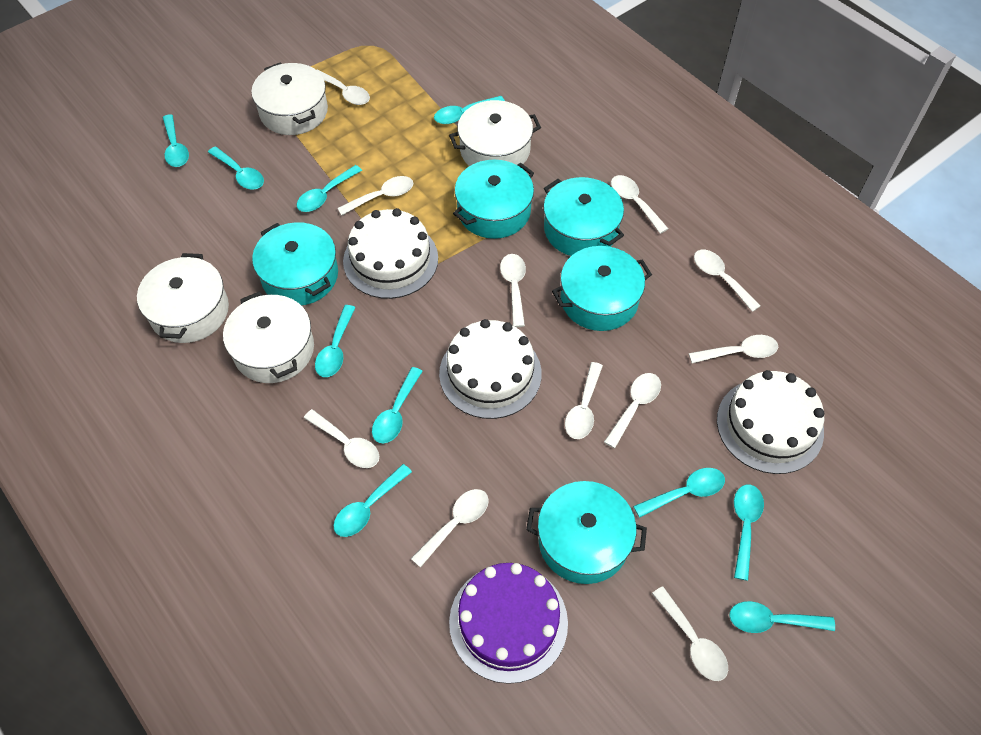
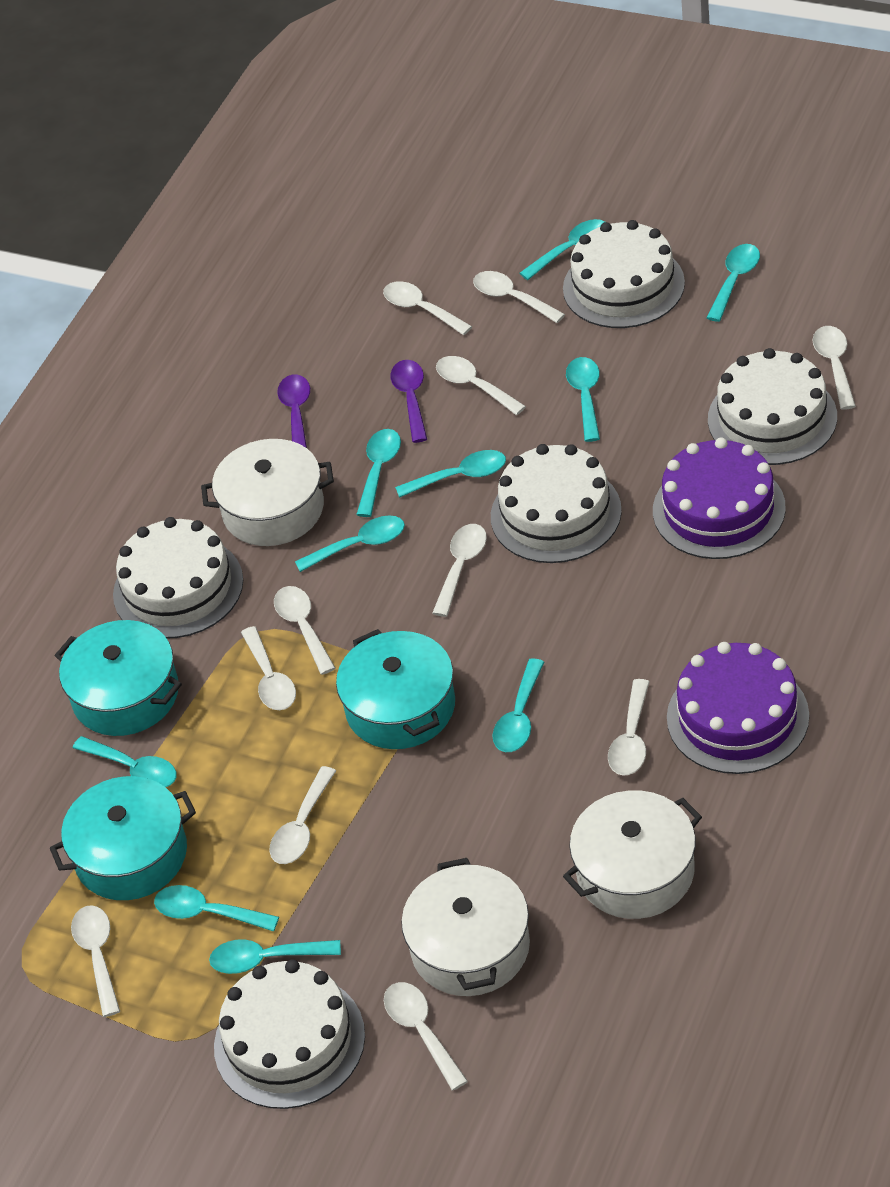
purple cake: 1 -> 2
purple spoon: 0 -> 2
turquoise pot: 5 -> 3
white cake: 3 -> 5
white pot: 4 -> 3

